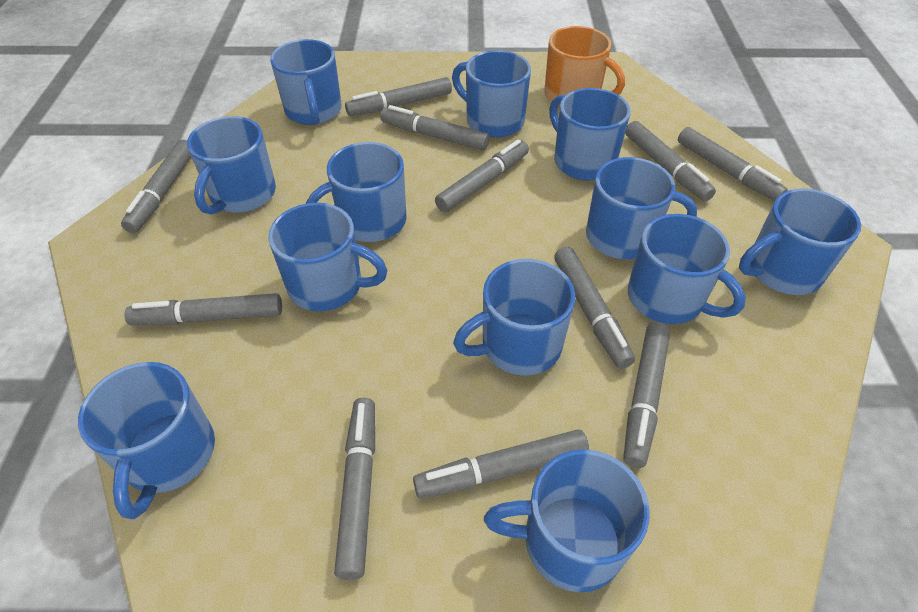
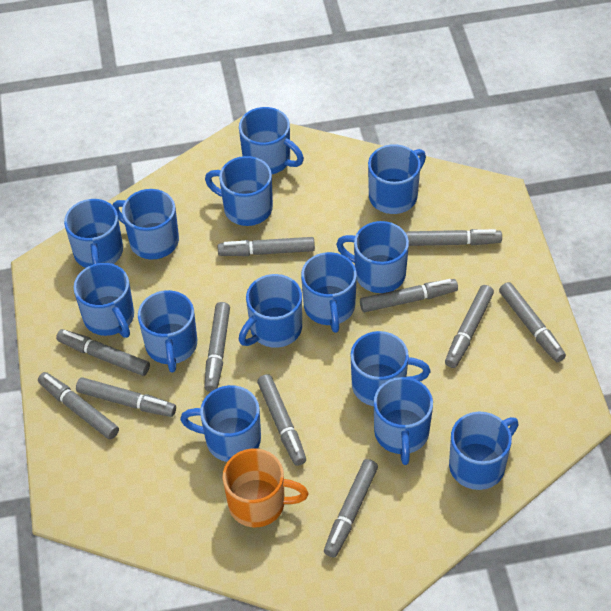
blue mug: 12 -> 14

